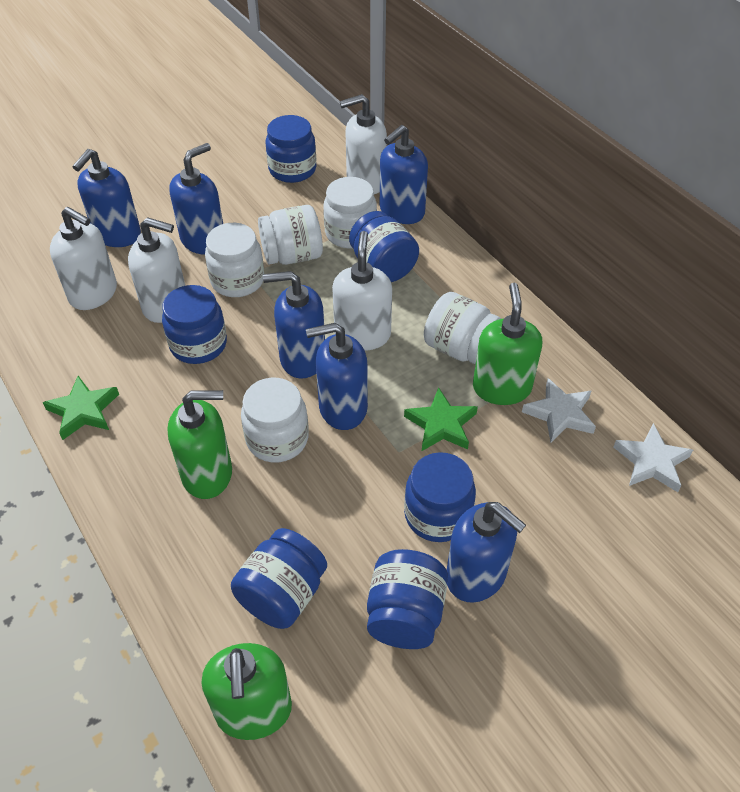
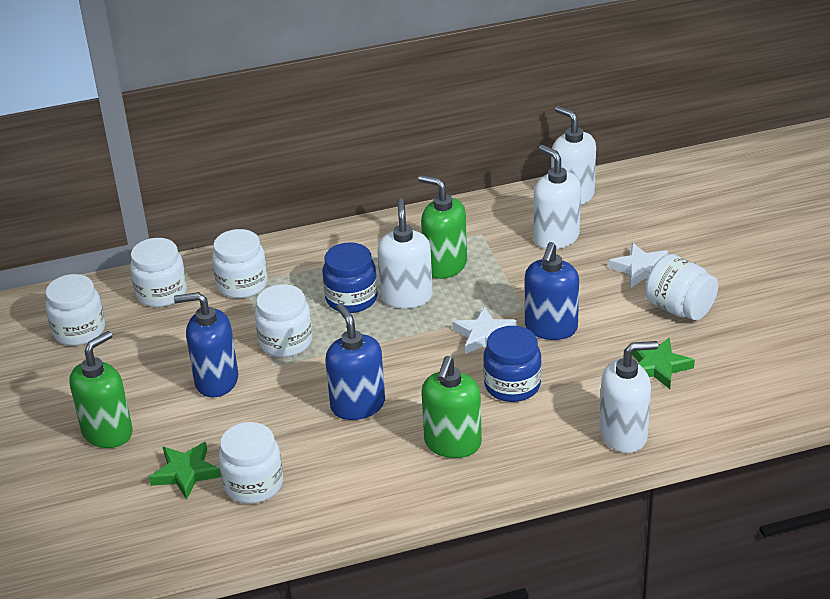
blue jar: 6 -> 2
blue soap dispenser: 6 -> 3
white jar: 5 -> 6

